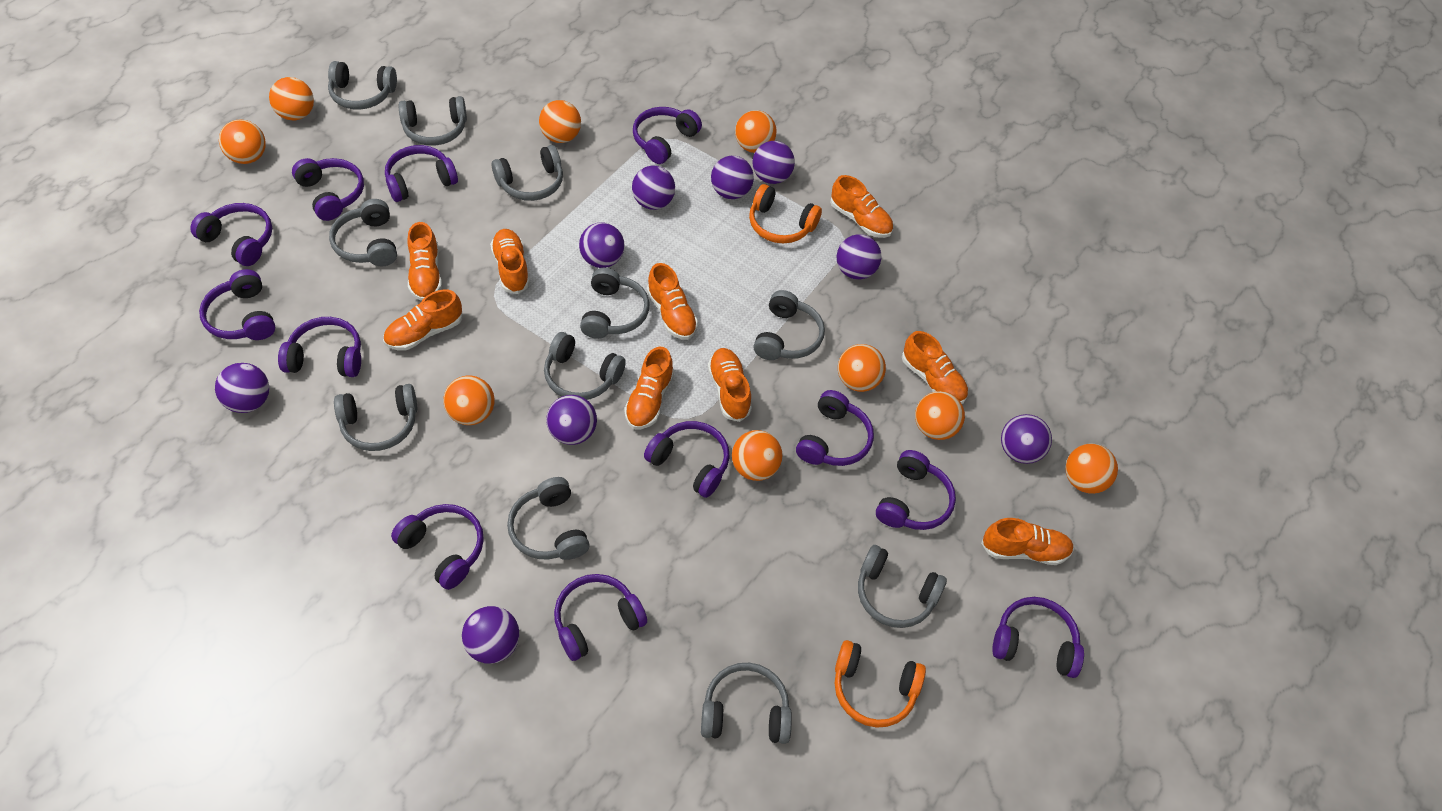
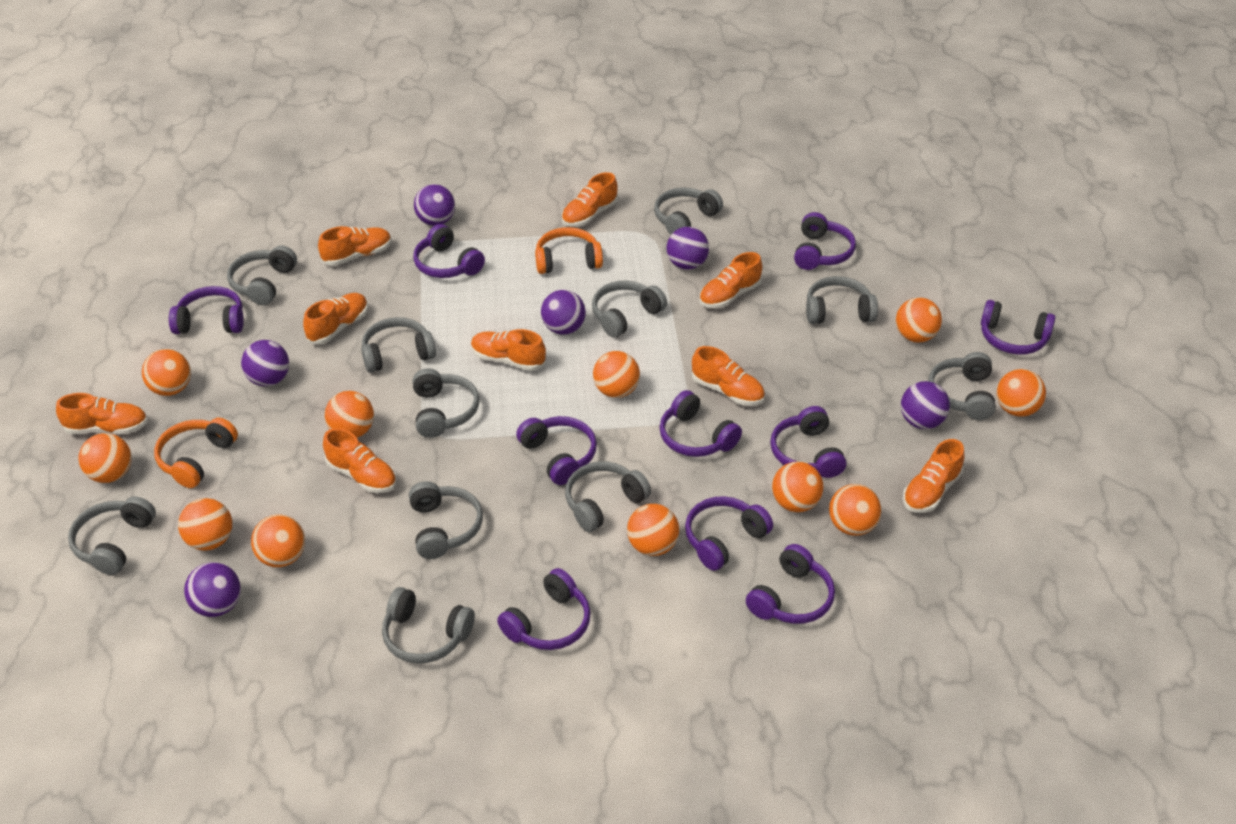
orange ball: 9 -> 11
purple ball: 9 -> 6
purple headphones: 12 -> 10

